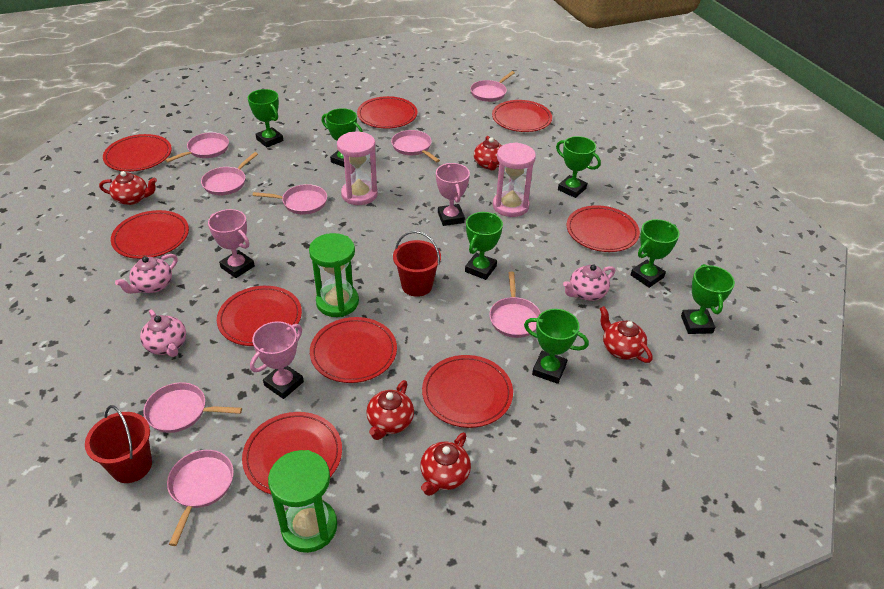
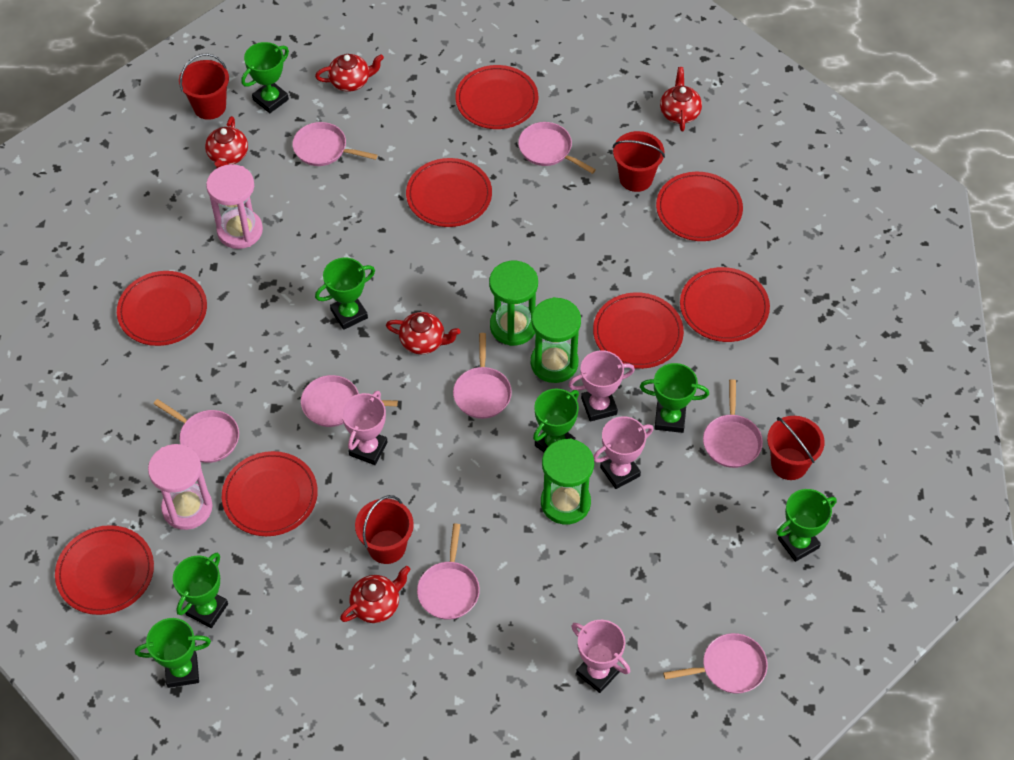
green hourglass: 2 -> 3
pink teapot: 3 -> 0
pink trophy: 3 -> 4
red bucket: 2 -> 4
red plate: 9 -> 8

